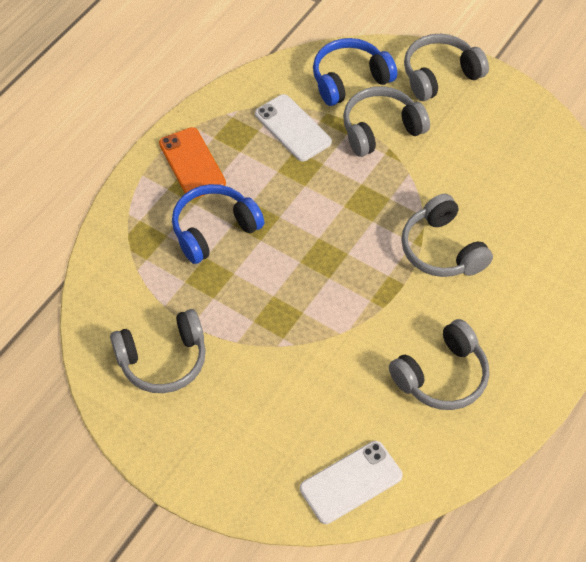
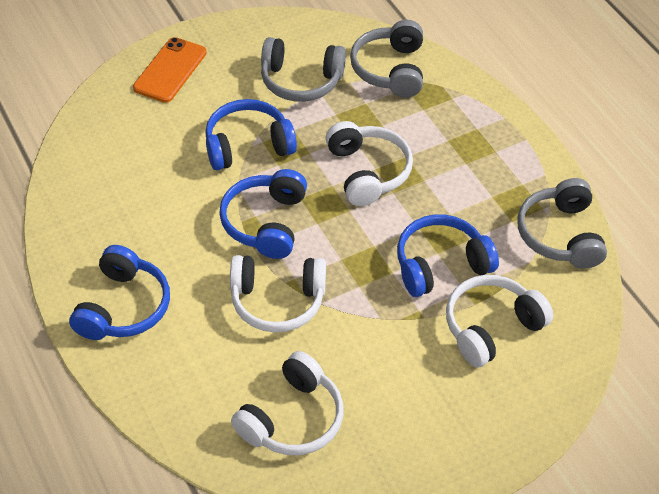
blue headphones: 2 -> 4
grey headphones: 5 -> 3
white headphones: 0 -> 4
white phone: 2 -> 0

